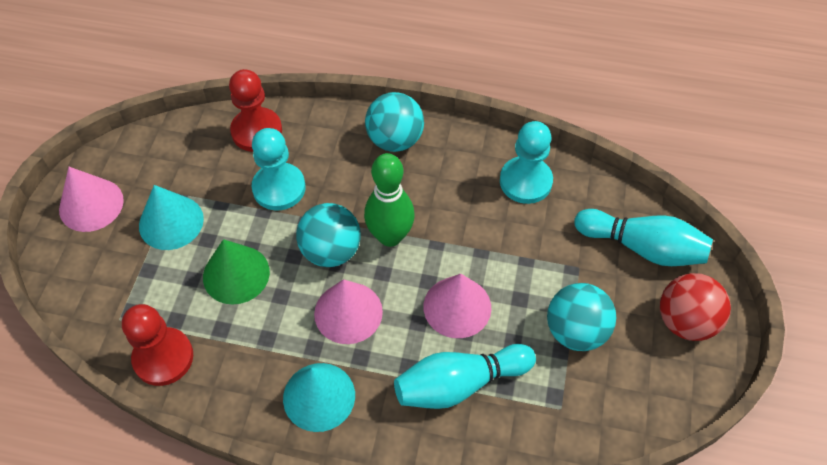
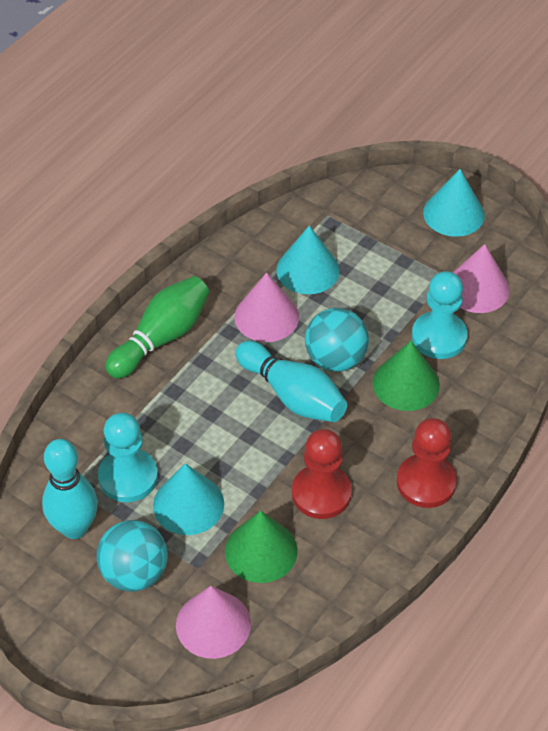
green cone: 1 -> 2
red ball: 1 -> 0
turquoise ball: 3 -> 2
turquoise cone: 2 -> 3

